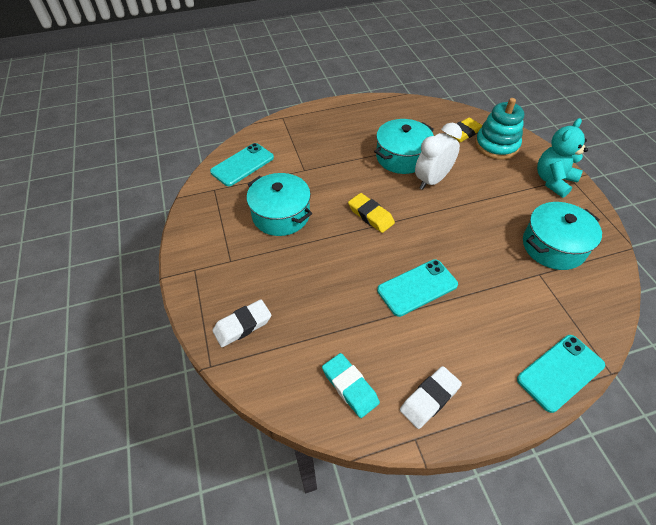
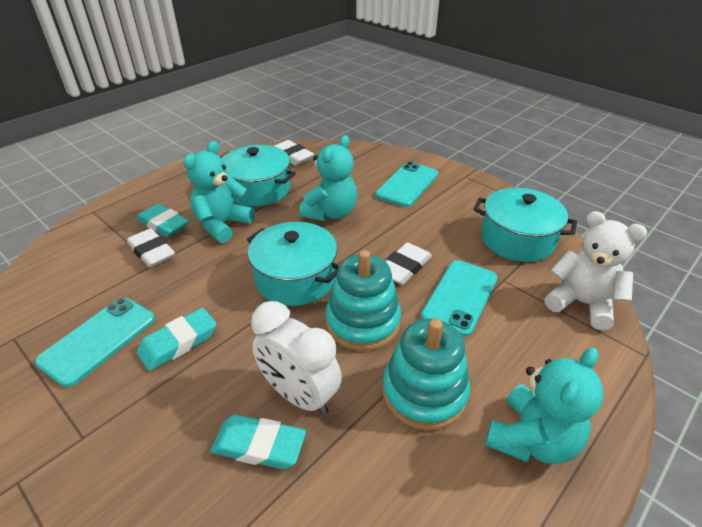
turquoise eraser: 1 -> 3
turquoise stacking toy: 1 -> 2
turquoise teddy bear: 1 -> 3
white eraser: 2 -> 3
white teddy bear: 0 -> 1
yellow eraser: 2 -> 0

